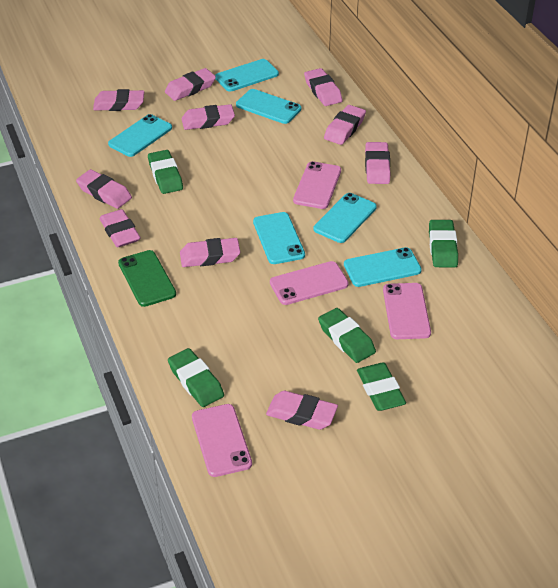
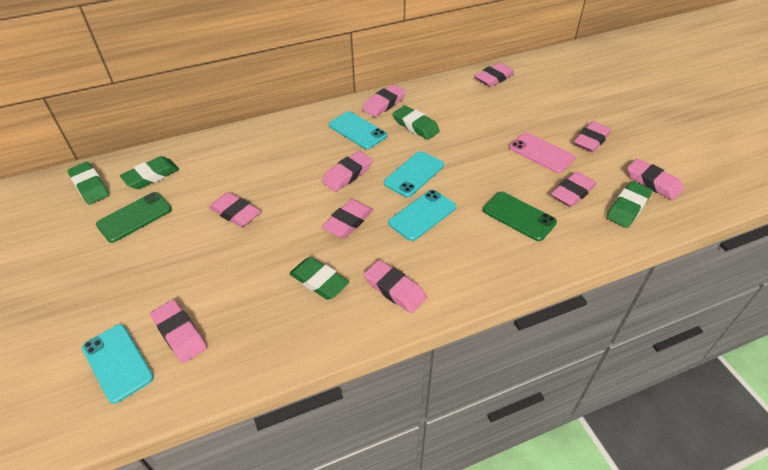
green phone: 1 -> 2
pink phone: 4 -> 1
turquoise phone: 6 -> 4

